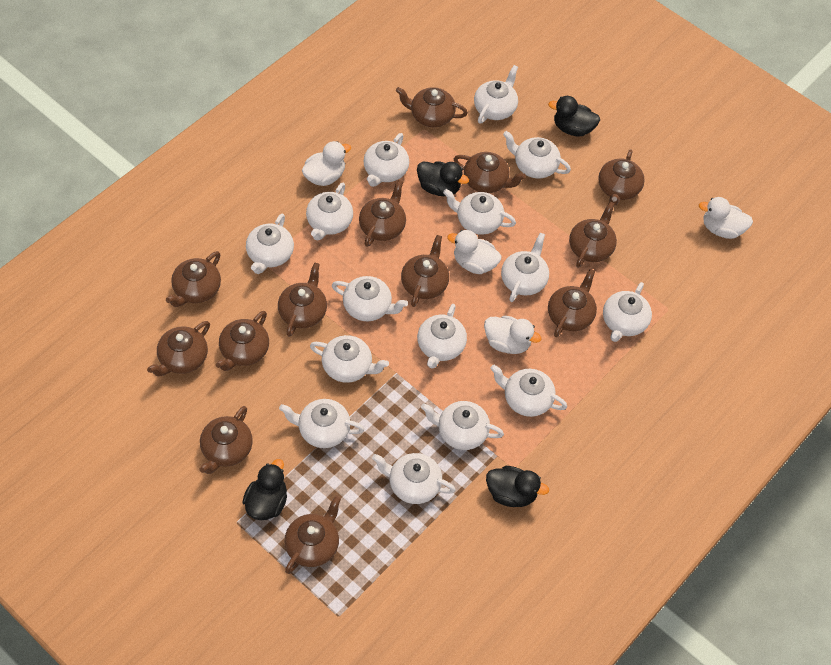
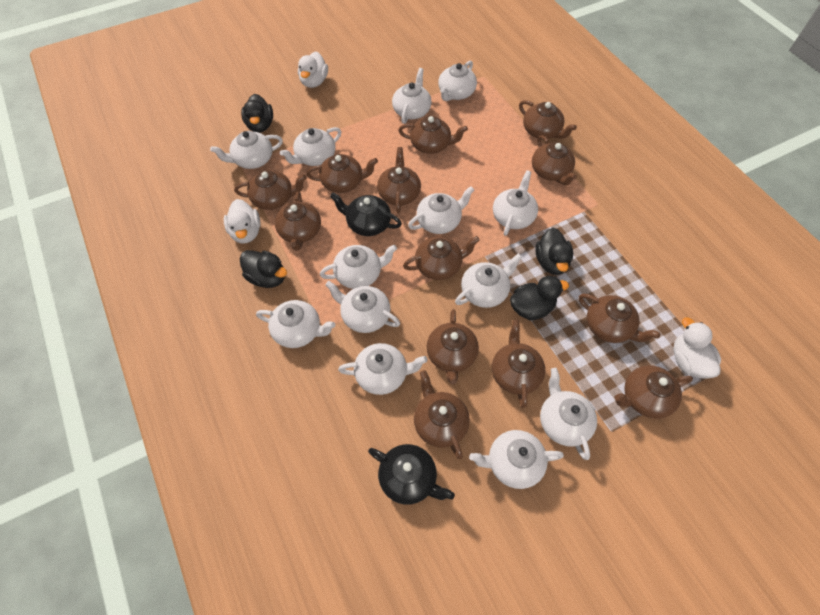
black teapot: 0 -> 2
white duck: 4 -> 3
white teapot: 15 -> 13

